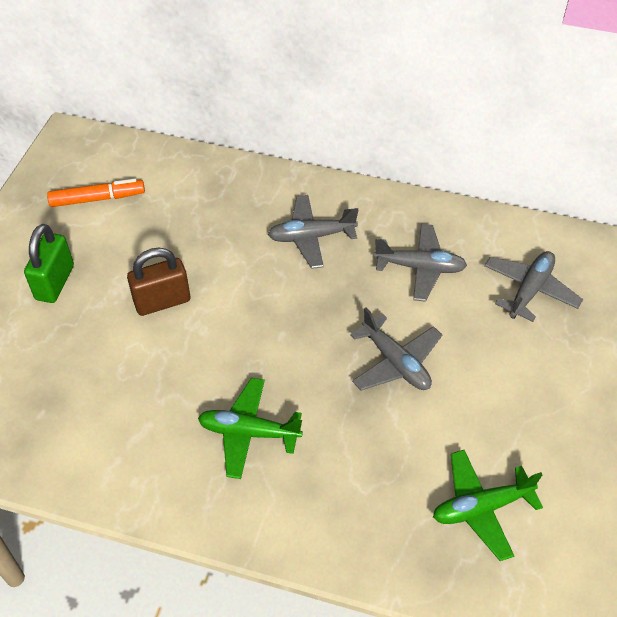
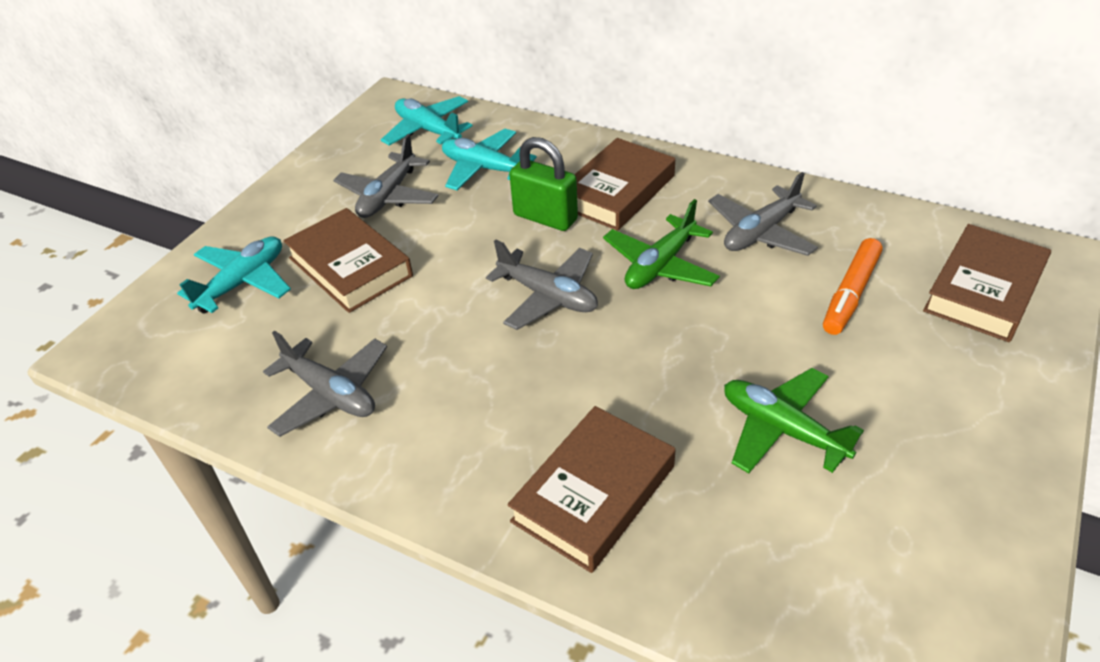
brown book: 0 -> 4
brown padlock: 1 -> 0
turquoise plane: 0 -> 3

